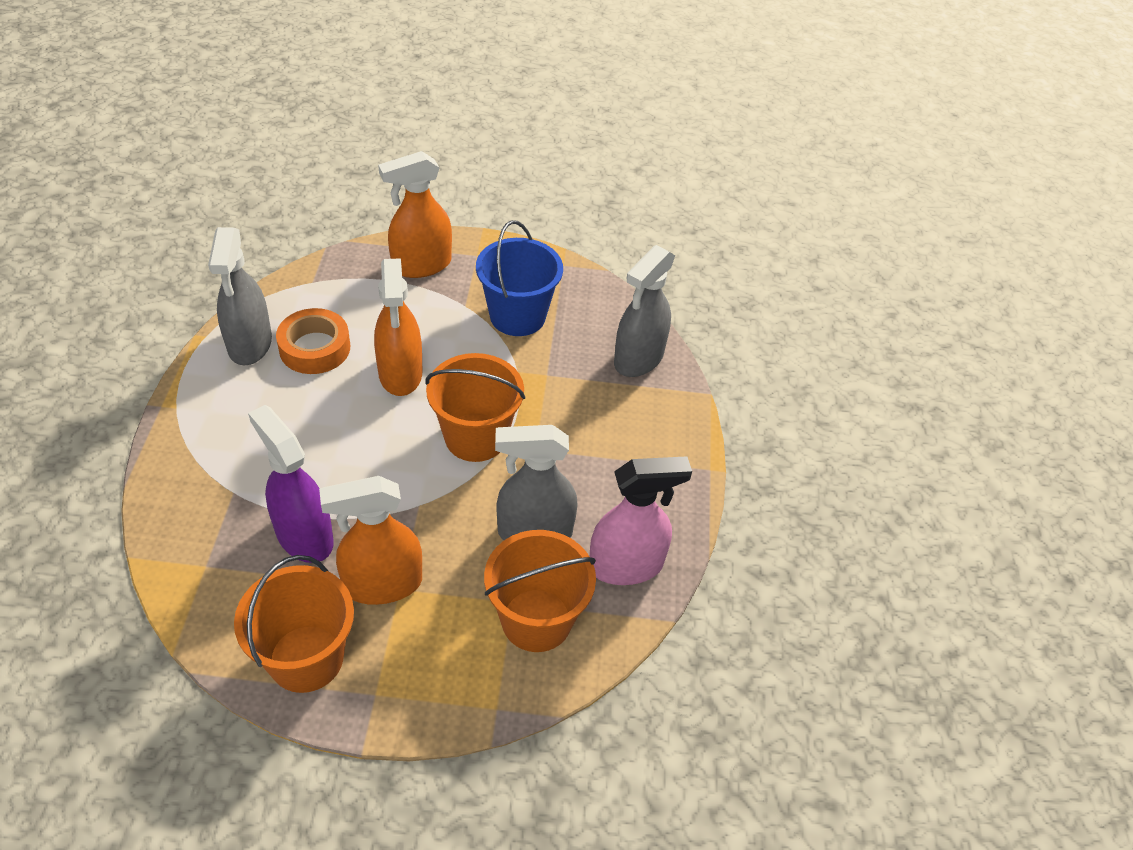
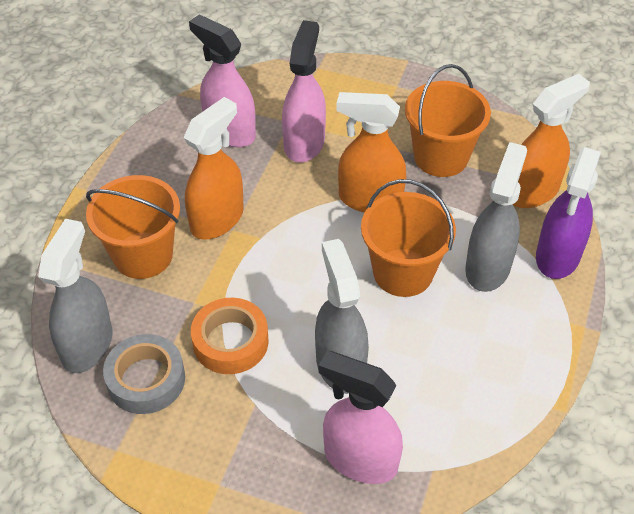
blue bucket: 1 -> 0
grey tape: 0 -> 1
pink spray bottle: 1 -> 3

